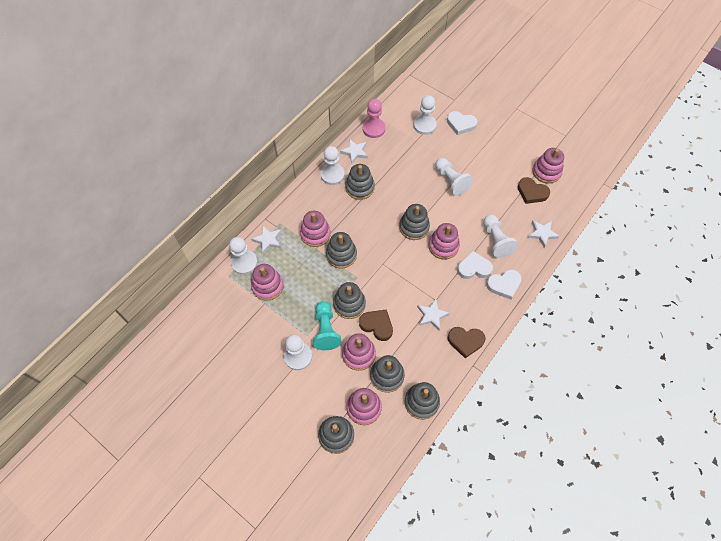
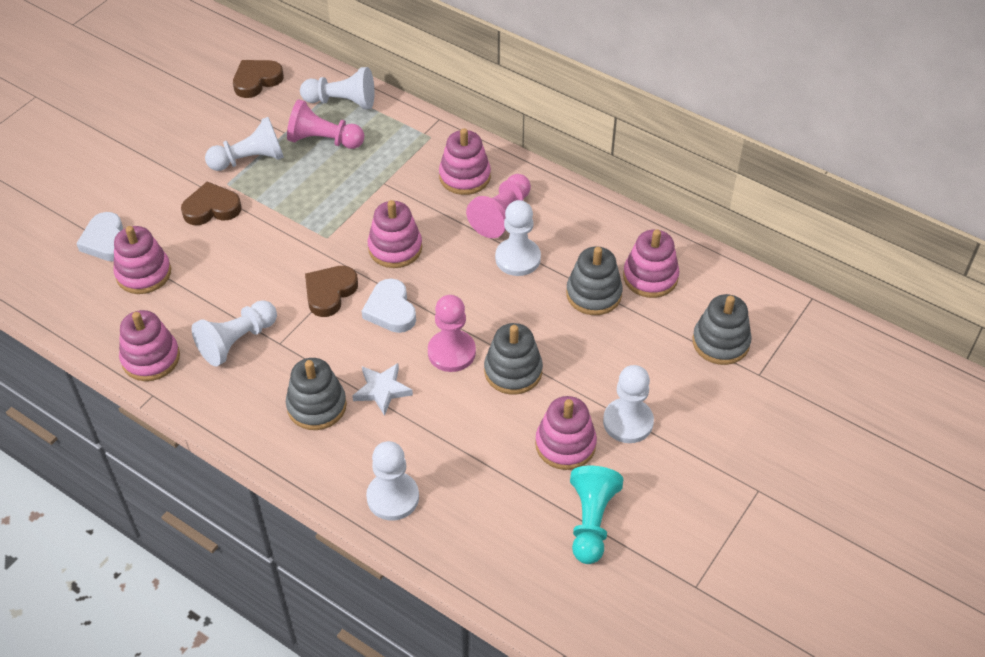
grey stacking toy: 7 -> 4
pink pawn: 1 -> 3
white heart: 3 -> 2
white star: 4 -> 1

